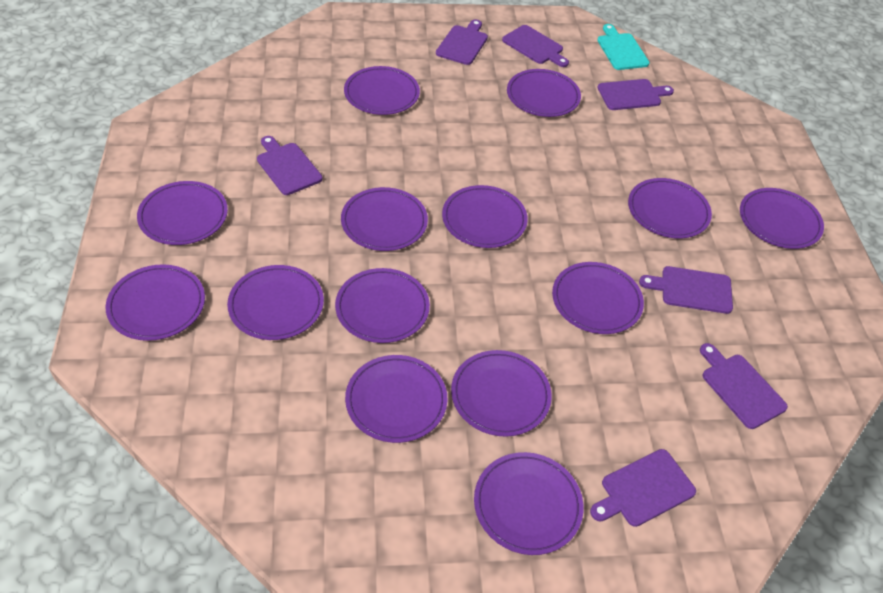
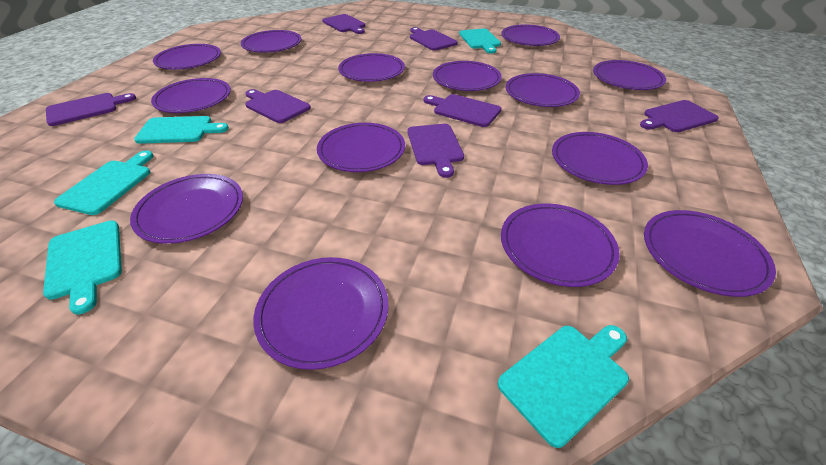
turquoise cutting board: 1 -> 5

